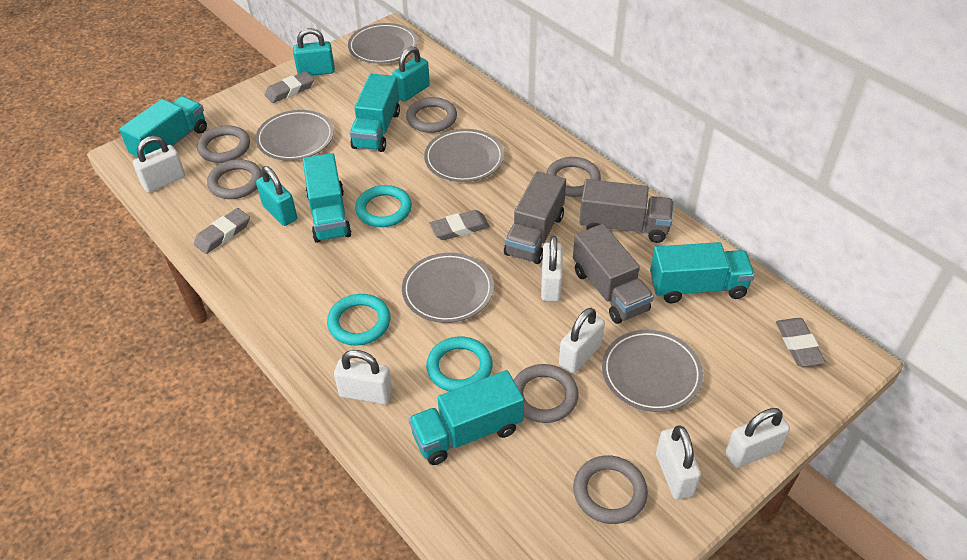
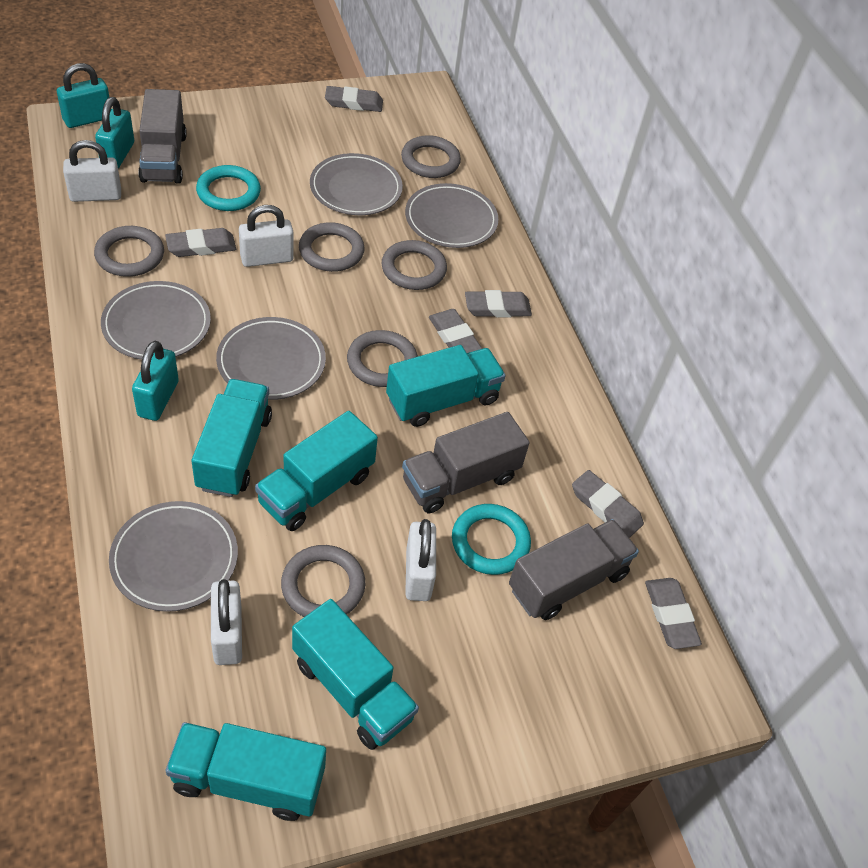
grey eraser: 4 -> 6
turquoise ring: 3 -> 2
white padlock: 6 -> 4

